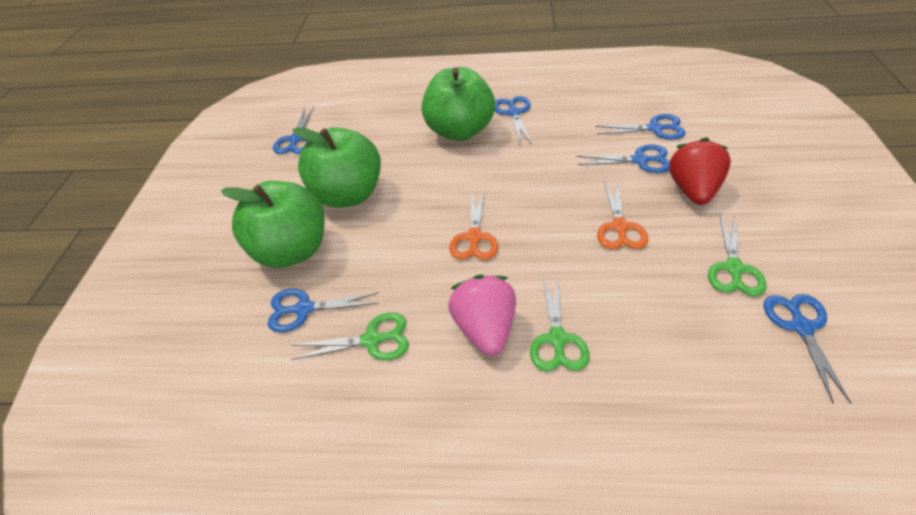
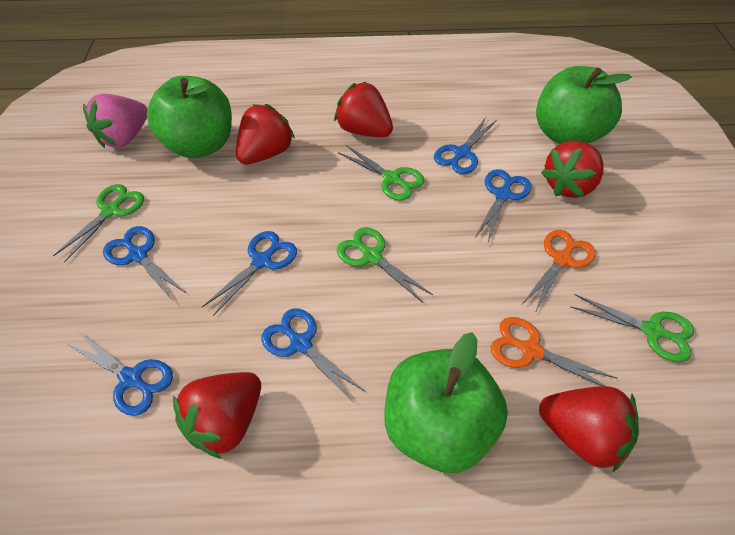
green scissors: 3 -> 4
red strawberry: 1 -> 5

